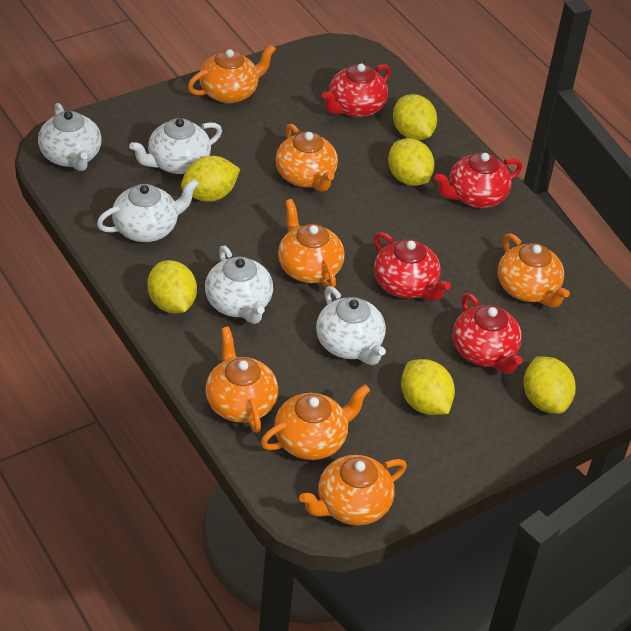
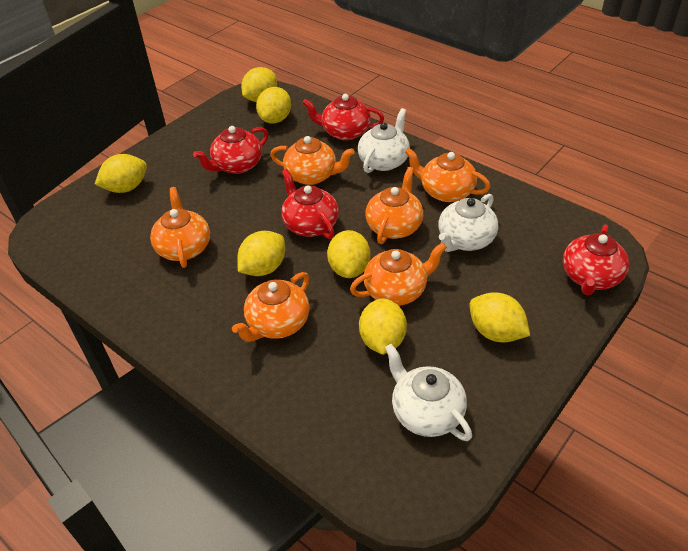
orange teapot: 7 -> 6
white teapot: 5 -> 3
yellow lemon: 6 -> 7

